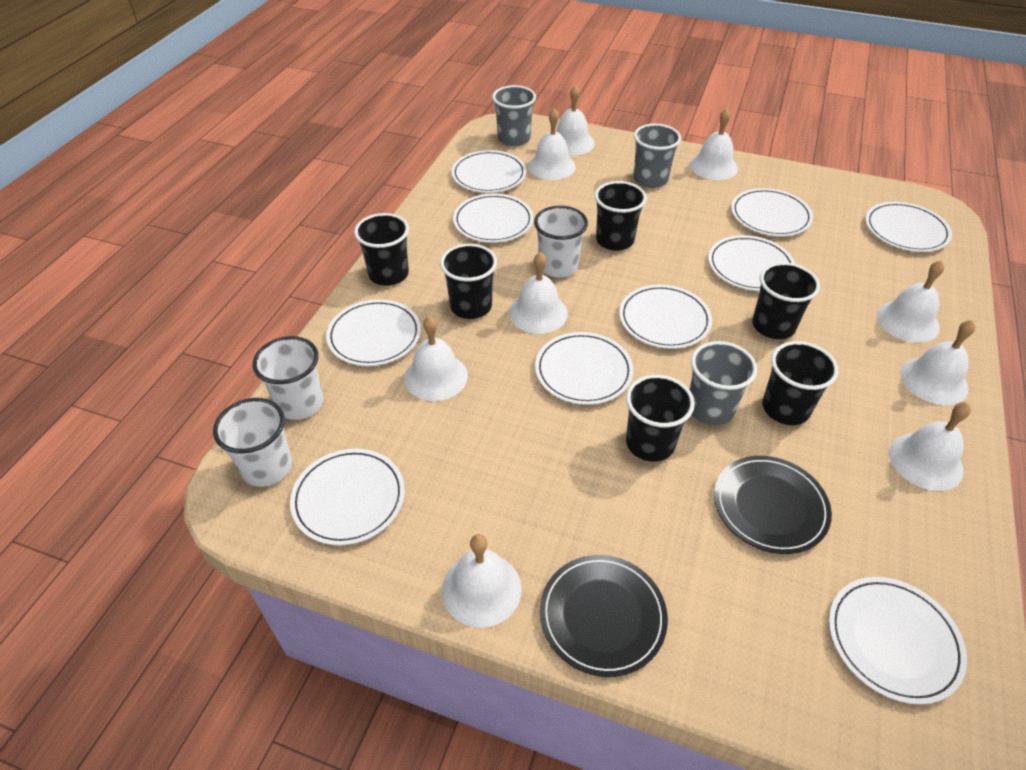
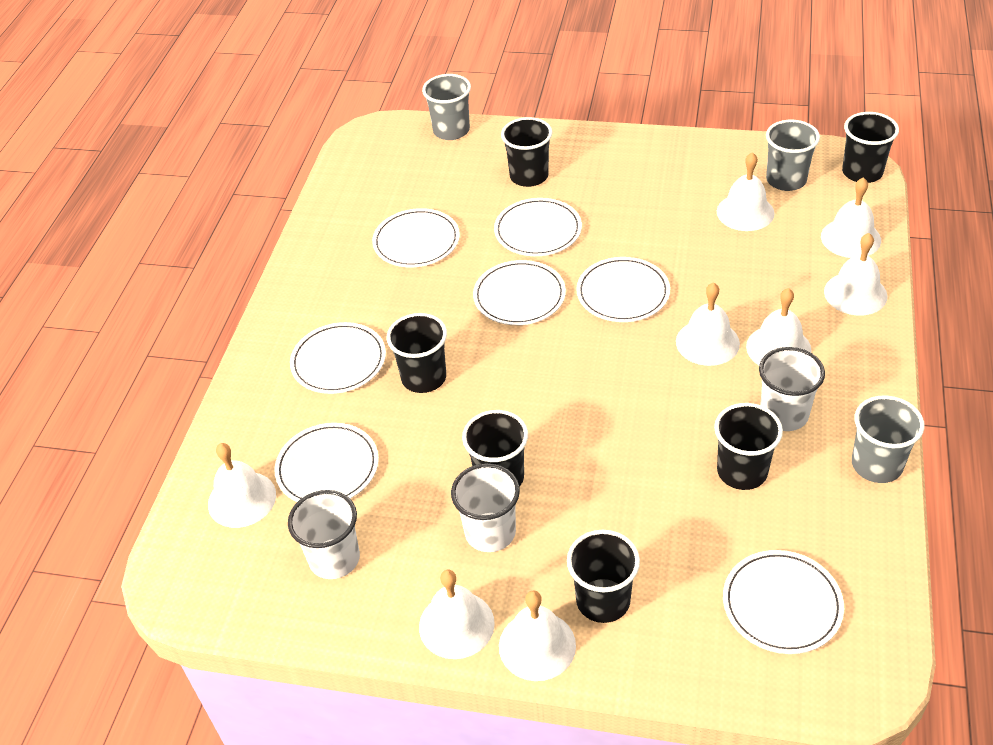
black plate: 2 -> 0
white bell: 9 -> 8
white plate: 10 -> 7

